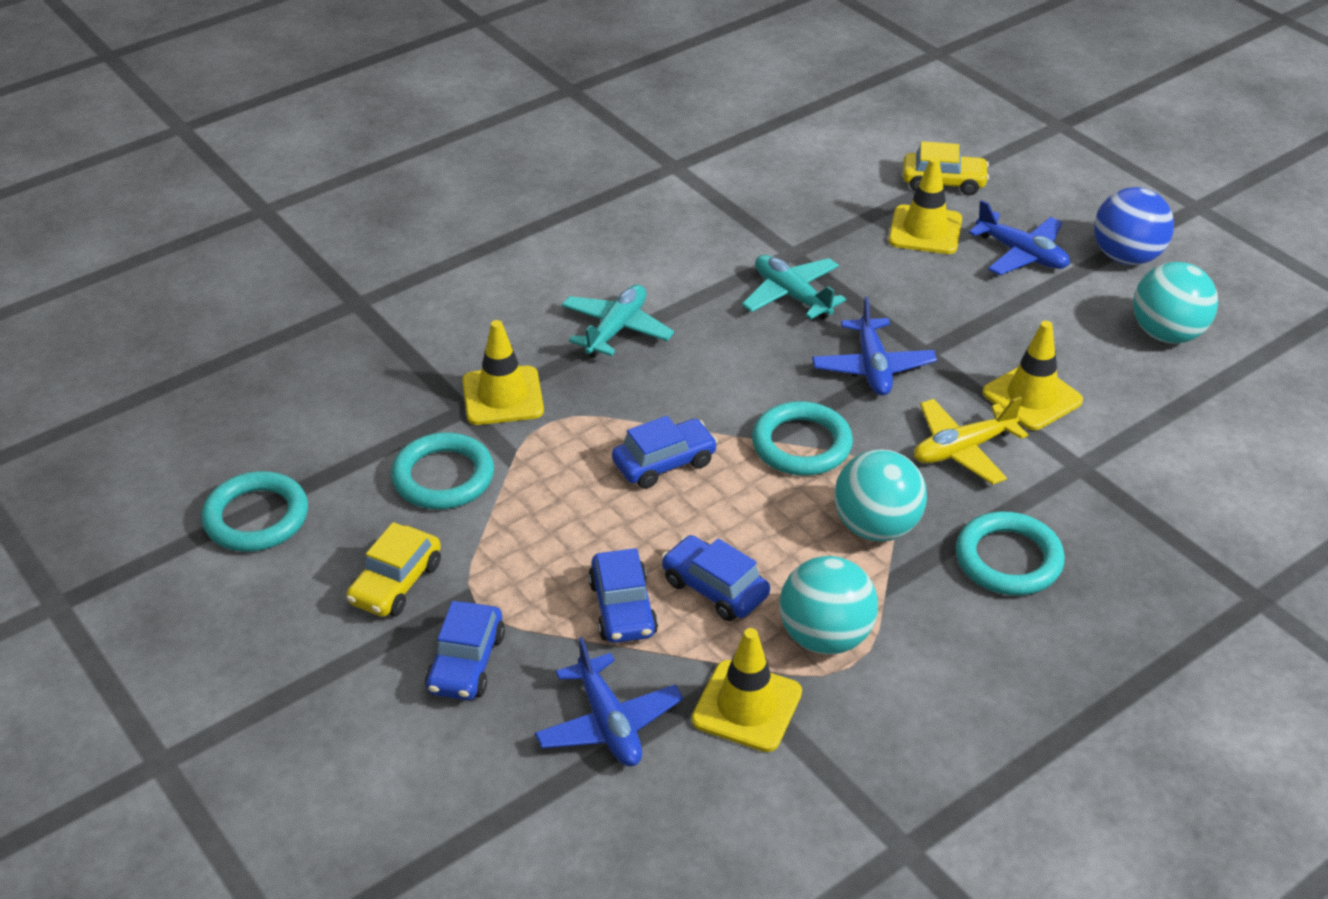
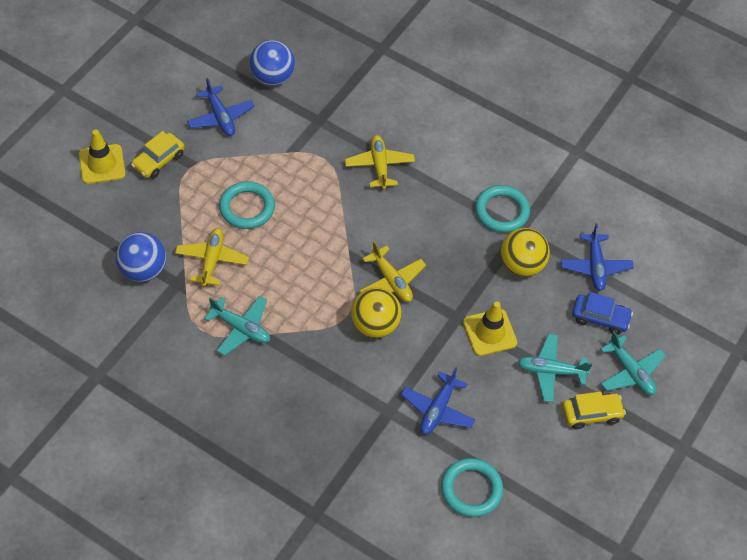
blue ball: 1 -> 2
blue car: 4 -> 1
turquoise ball: 3 -> 0
turquoise plane: 2 -> 3
turquoise ring: 4 -> 3
yellow ball: 0 -> 2
yellow plane: 1 -> 3
yellow traffic cone: 4 -> 2

